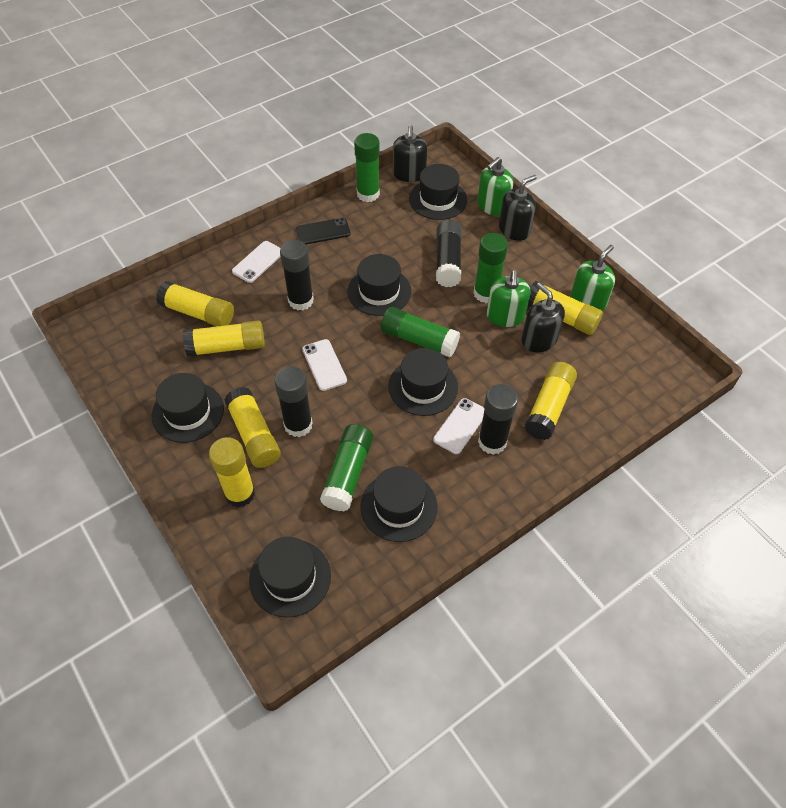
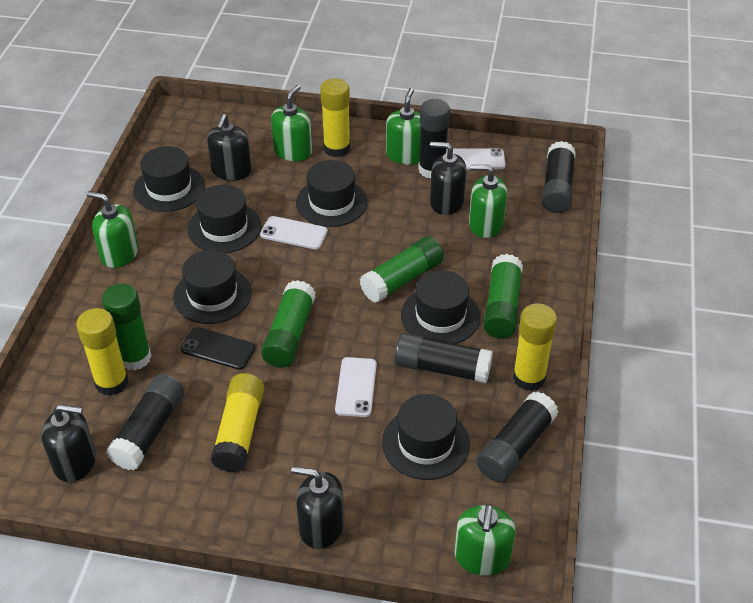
black glue stick: 4 -> 5
black soap dispenser: 3 -> 4
green soap dispenser: 3 -> 5
yellow glue stick: 6 -> 4

